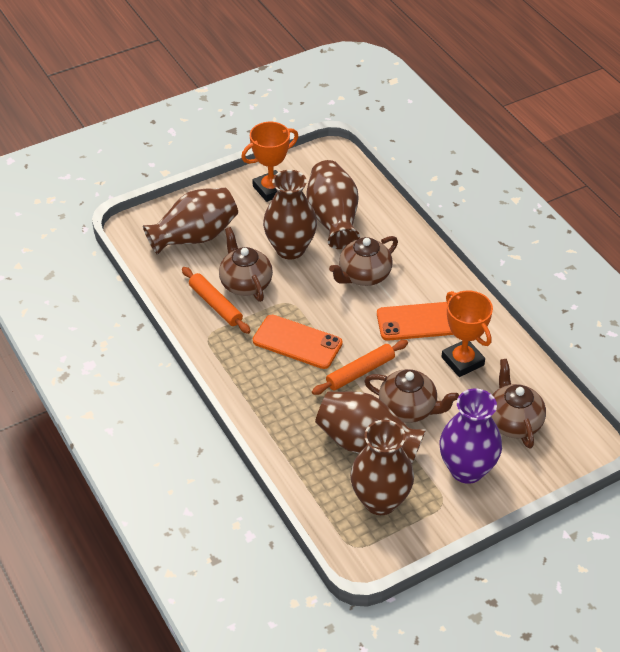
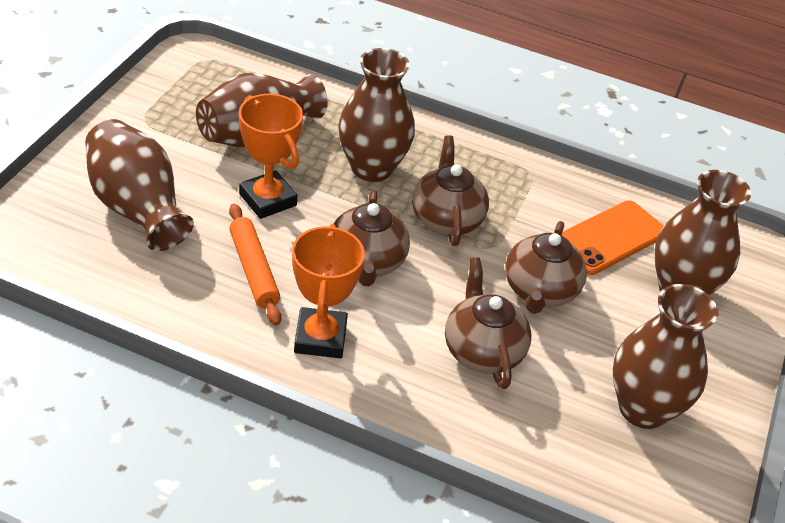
orange phone: 2 -> 1
orange rolling pin: 2 -> 1
purple vase: 1 -> 0

